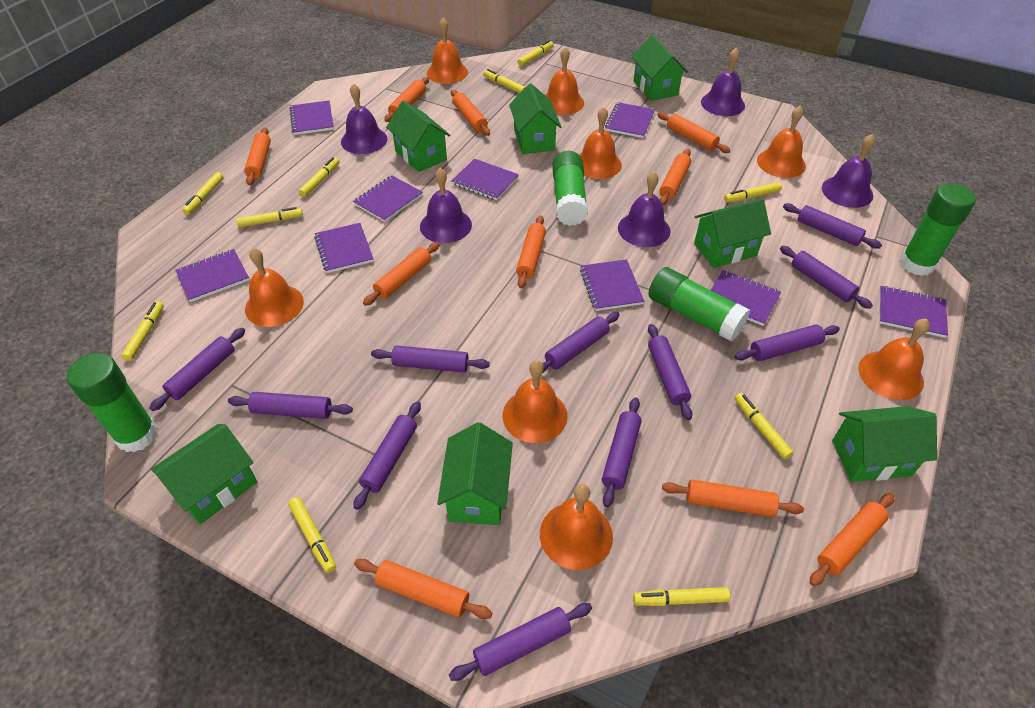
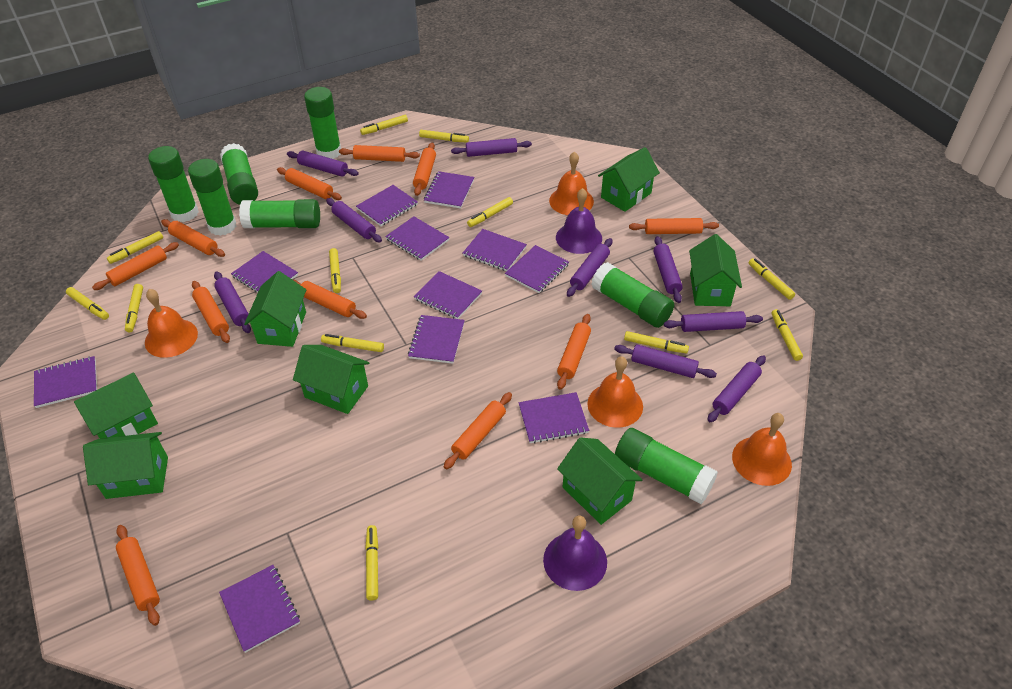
green glue stick: 4 -> 7
orange bell: 8 -> 4
orange rolling pin: 10 -> 11
purple bell: 5 -> 2
purple notebook: 9 -> 11
purple rolling pin: 11 -> 9
yellow marker: 10 -> 12

